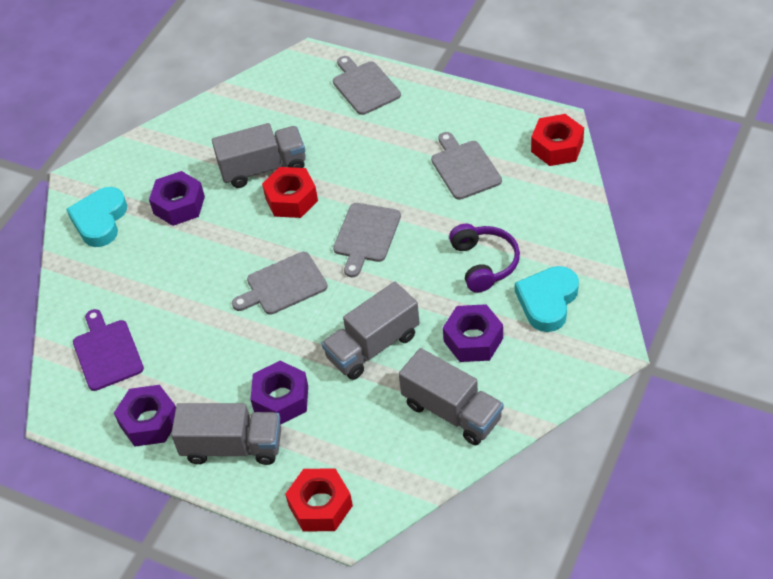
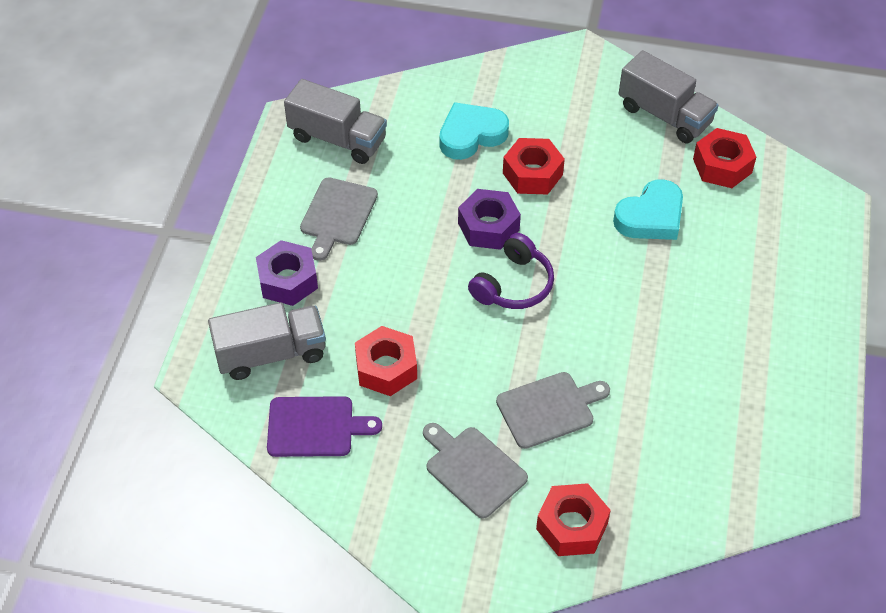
grey cutting board: 4 -> 3
grey truck: 4 -> 3
purple nut: 4 -> 2
red nut: 3 -> 4

